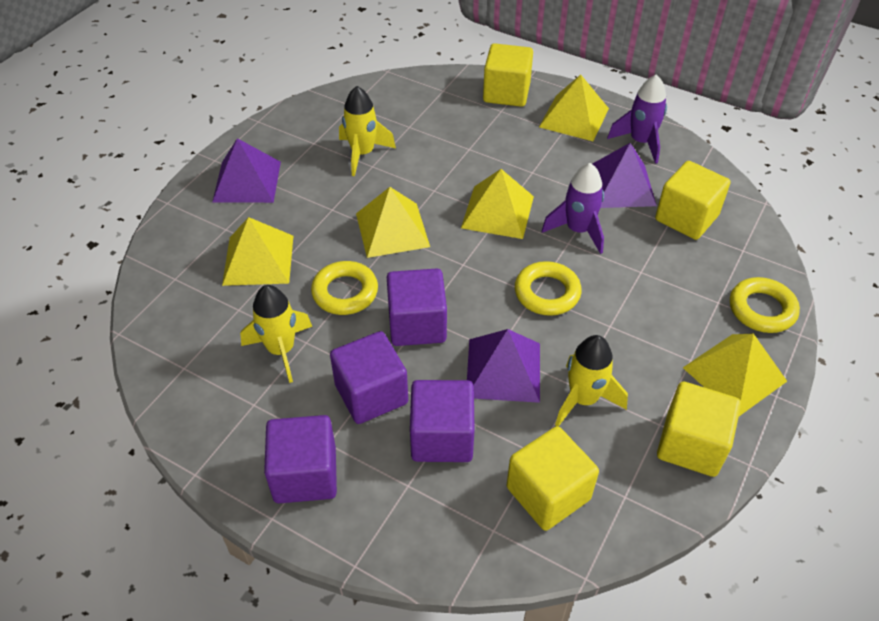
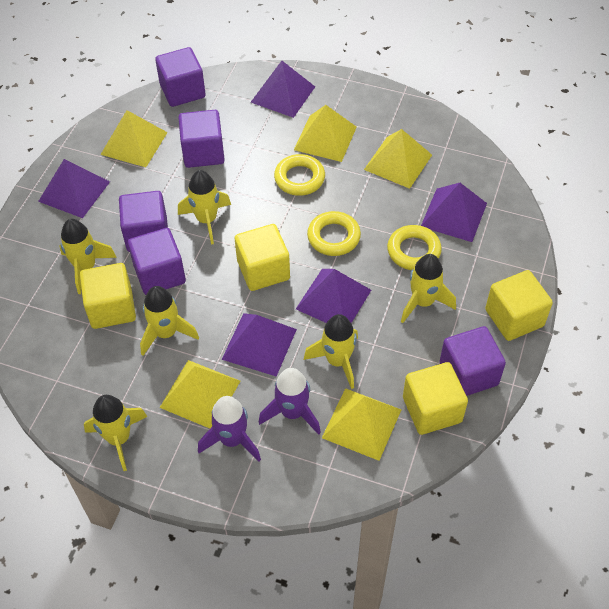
purple cube: 4 -> 5
purple pyramid: 3 -> 5
yellow rocket: 3 -> 6

